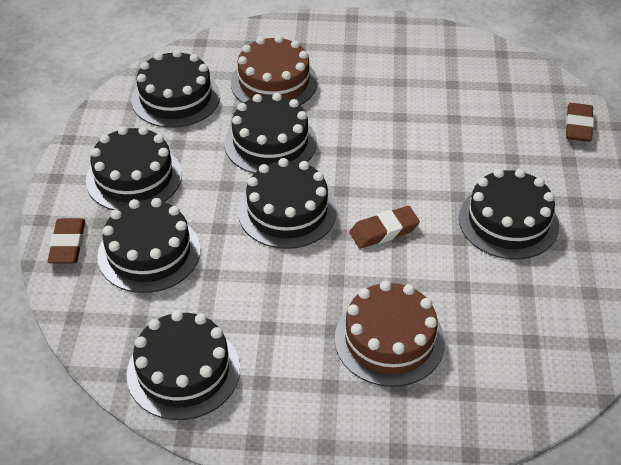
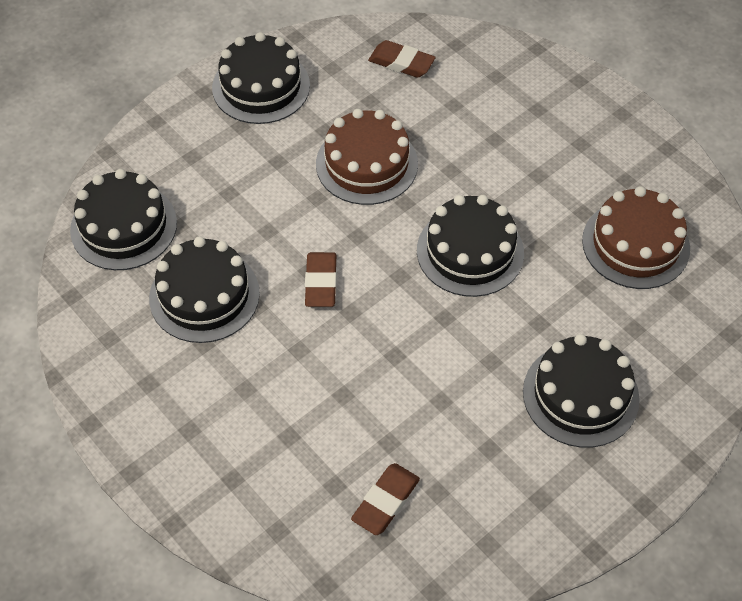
black cake: 7 -> 5

